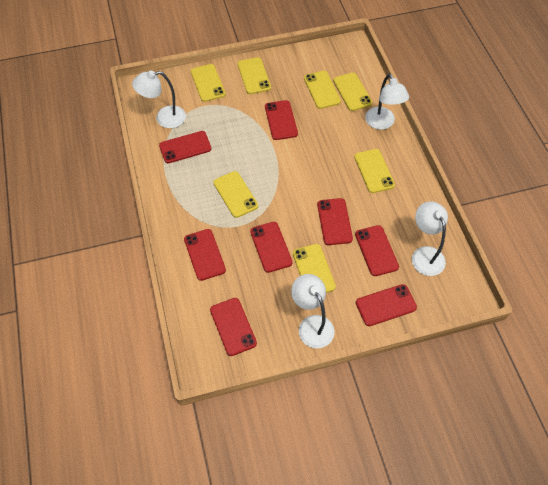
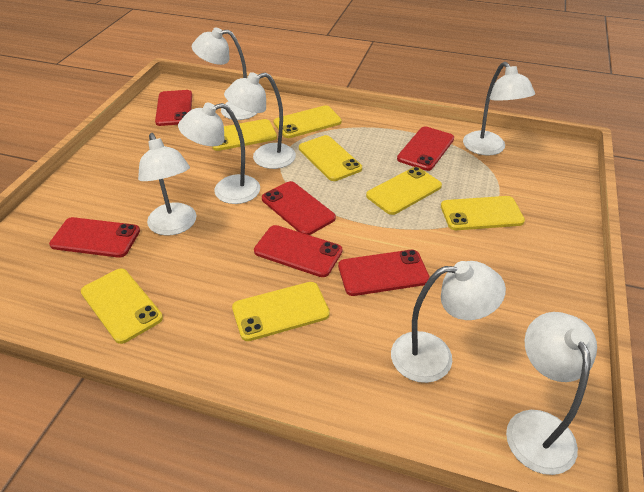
red phone: 8 -> 6
white lamp: 4 -> 7

